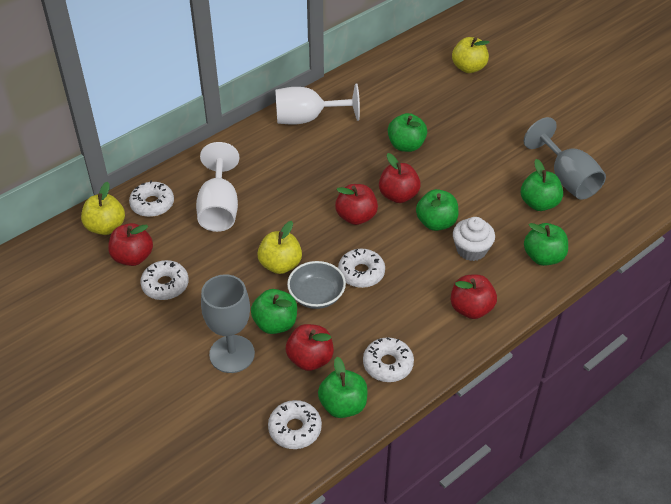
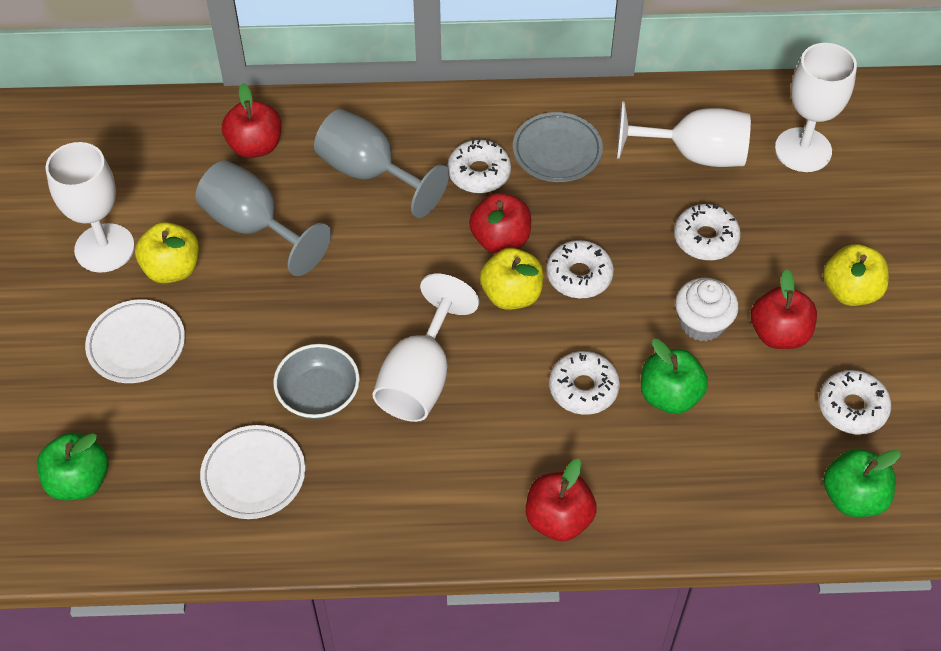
green apple: 6 -> 3
grey plate: 0 -> 1
red apple: 5 -> 4
white goblet: 2 -> 4
white plate: 0 -> 2

